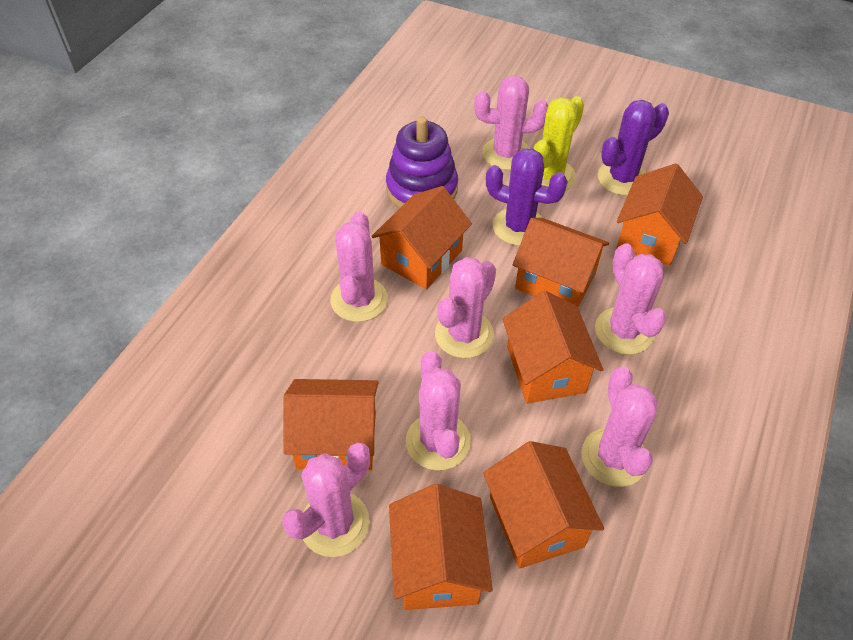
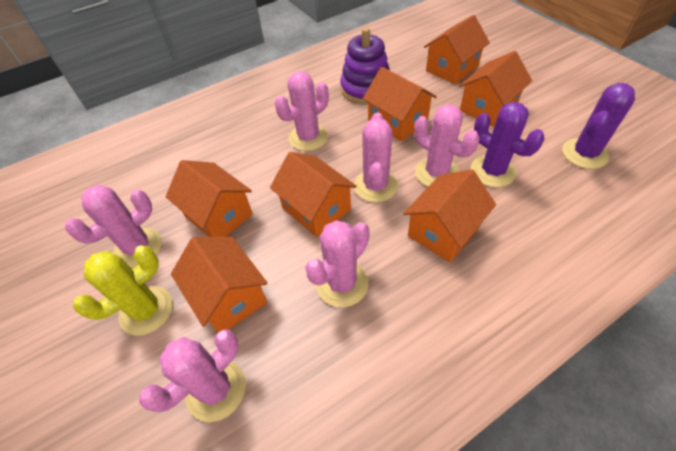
pink cactus: 7 -> 6

